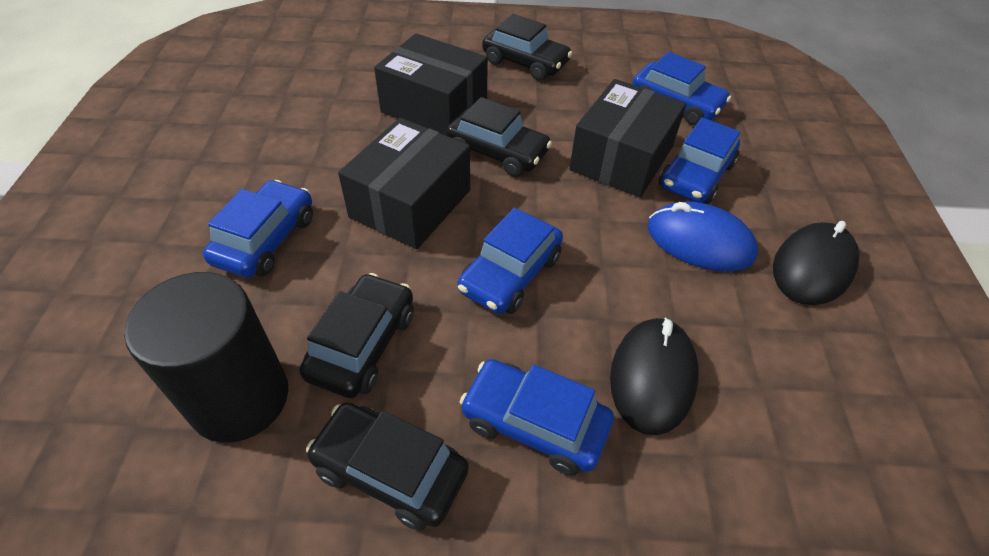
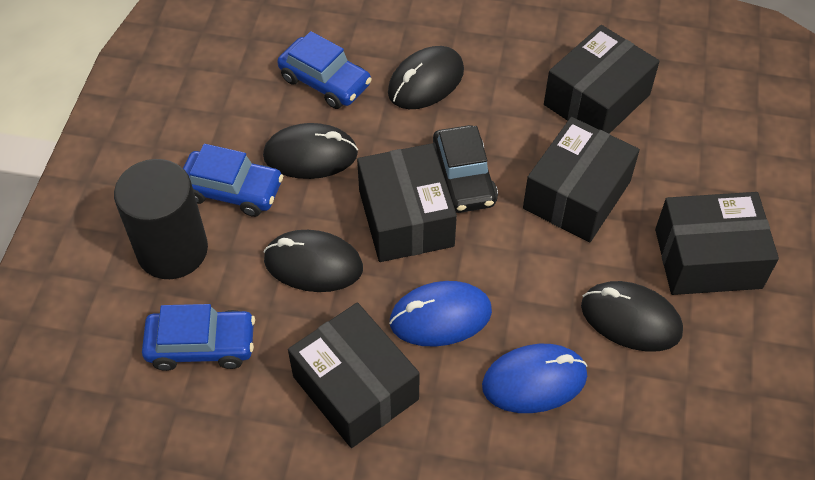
black box: 3 -> 5
black car: 4 -> 1
black mouse: 2 -> 4
blue car: 5 -> 3
blue mouse: 1 -> 2

